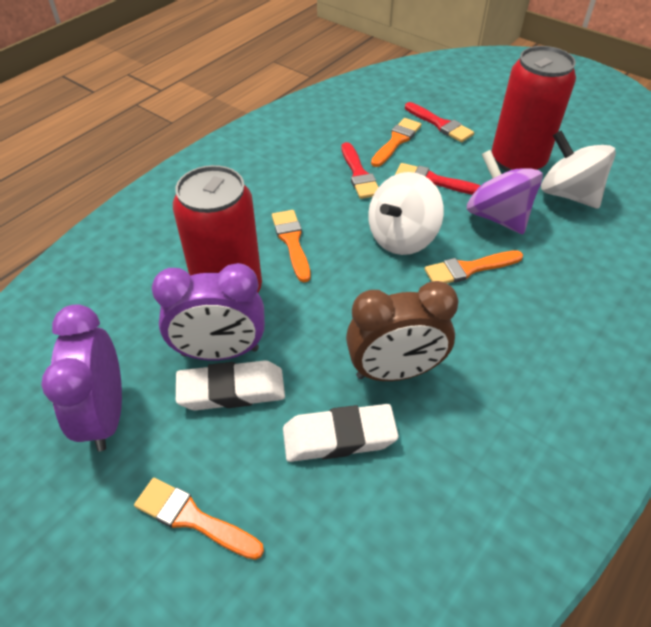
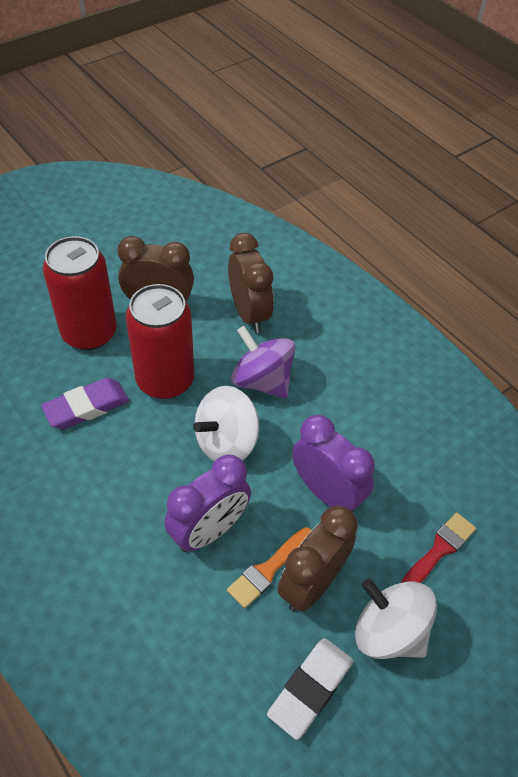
brown clock: 1 -> 3
orange brush: 4 -> 1
purple eraser: 0 -> 1
red brush: 3 -> 1
white eraser: 2 -> 1

